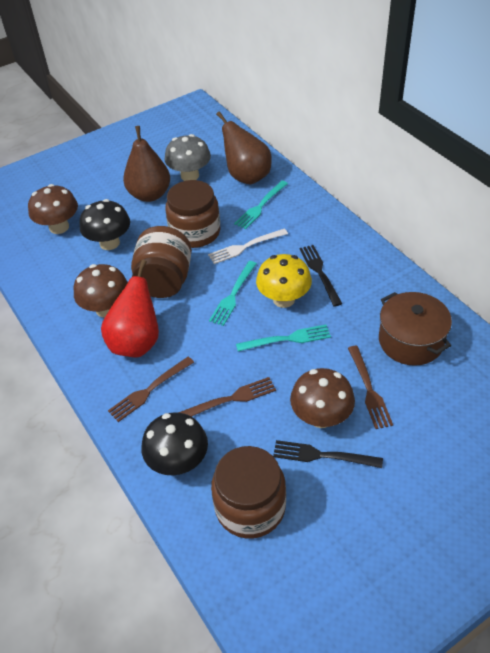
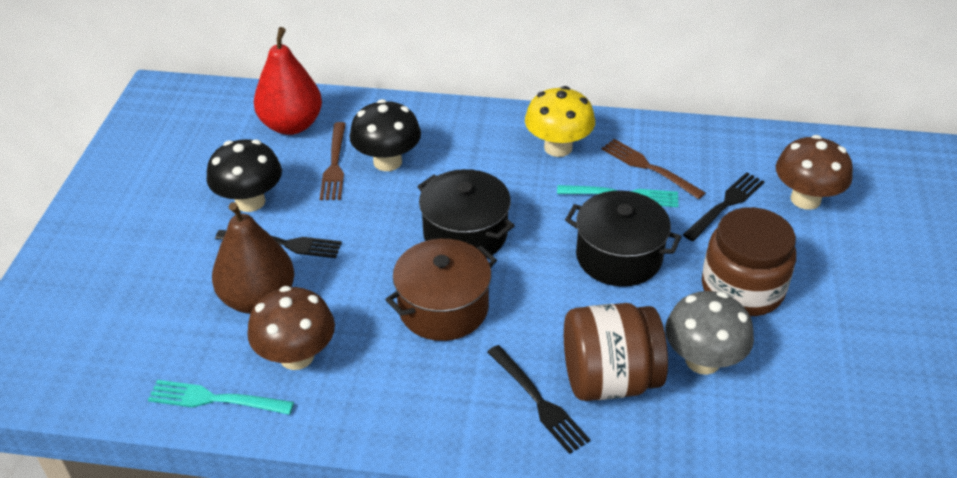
black fork: 2 -> 3
black pot: 0 -> 2
brown fork: 3 -> 2
brown jar: 3 -> 2
brown mushroom: 3 -> 2
brown pear: 2 -> 1
turquoise fork: 3 -> 2
white fork: 1 -> 0

